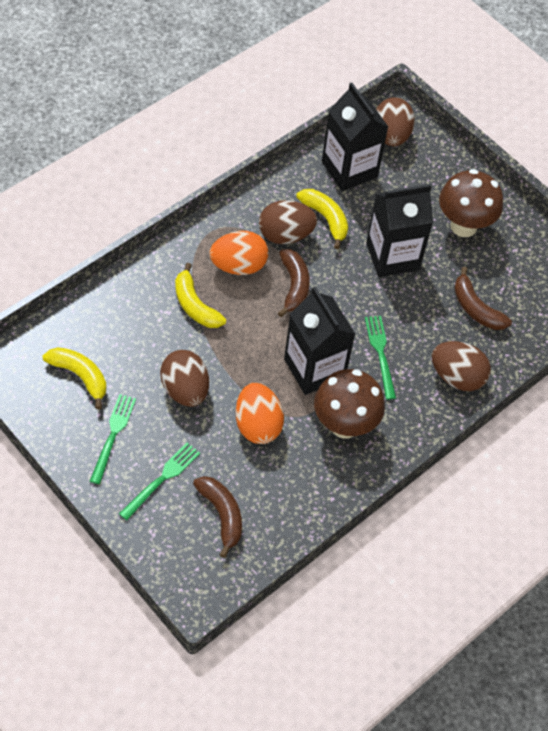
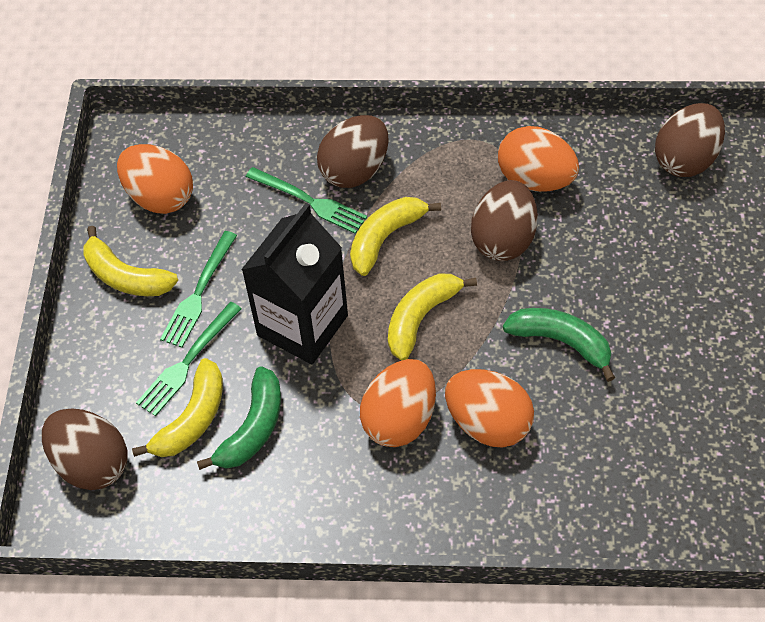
black carton: 3 -> 1
brown banana: 3 -> 0
brown mushroom: 2 -> 0
green banana: 0 -> 2
orange egg: 2 -> 4
yellow banana: 3 -> 4

